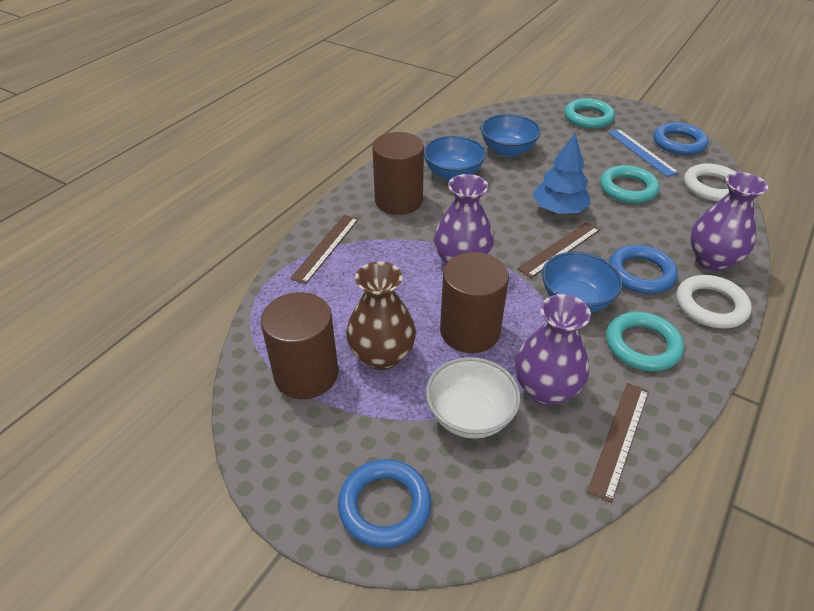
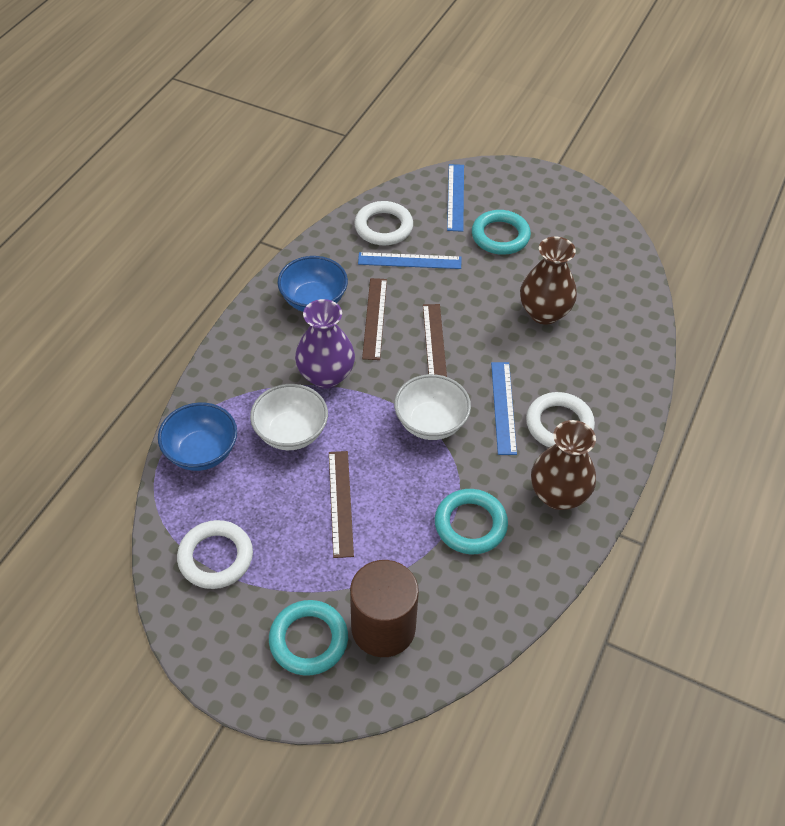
blue bowl: 3 -> 2
blue ring: 3 -> 0
blue ruler: 1 -> 3
blue tree: 1 -> 0
brown cylinder: 3 -> 1
brown vase: 1 -> 2
purple vase: 3 -> 1
white bowl: 1 -> 2
white ring: 2 -> 3

